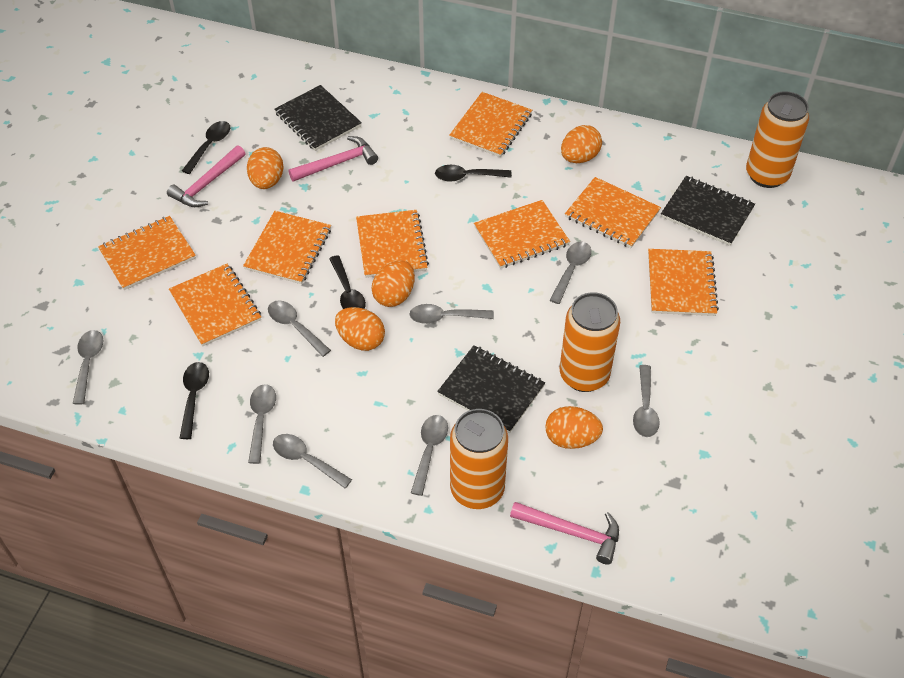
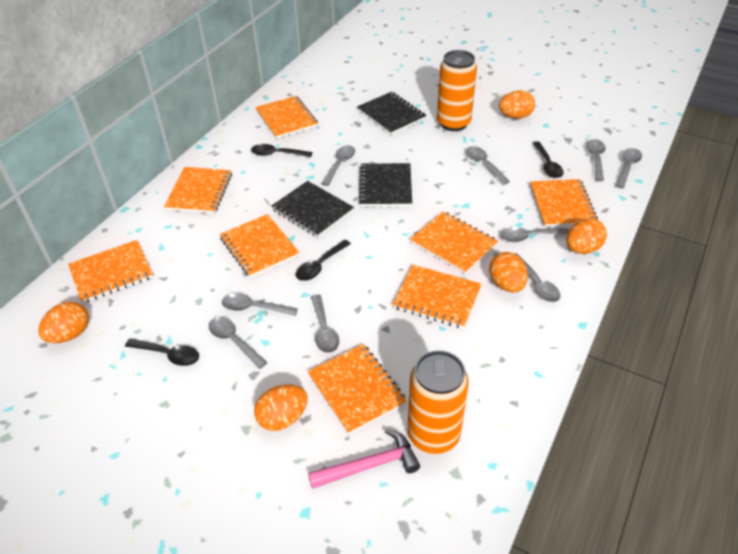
grey spoon: 8 -> 9
orange can: 3 -> 2
pink hammer: 3 -> 1

